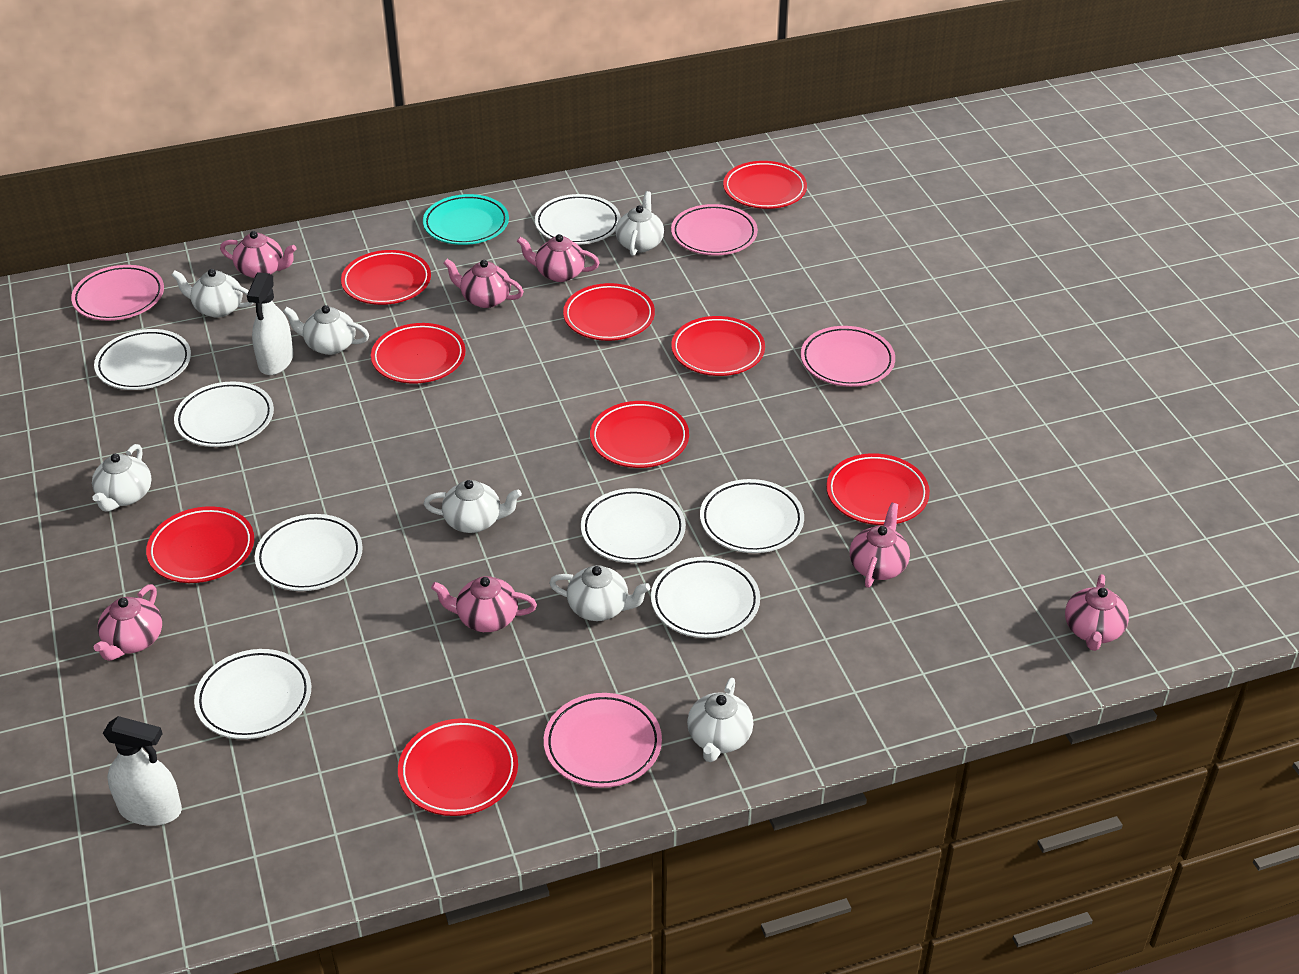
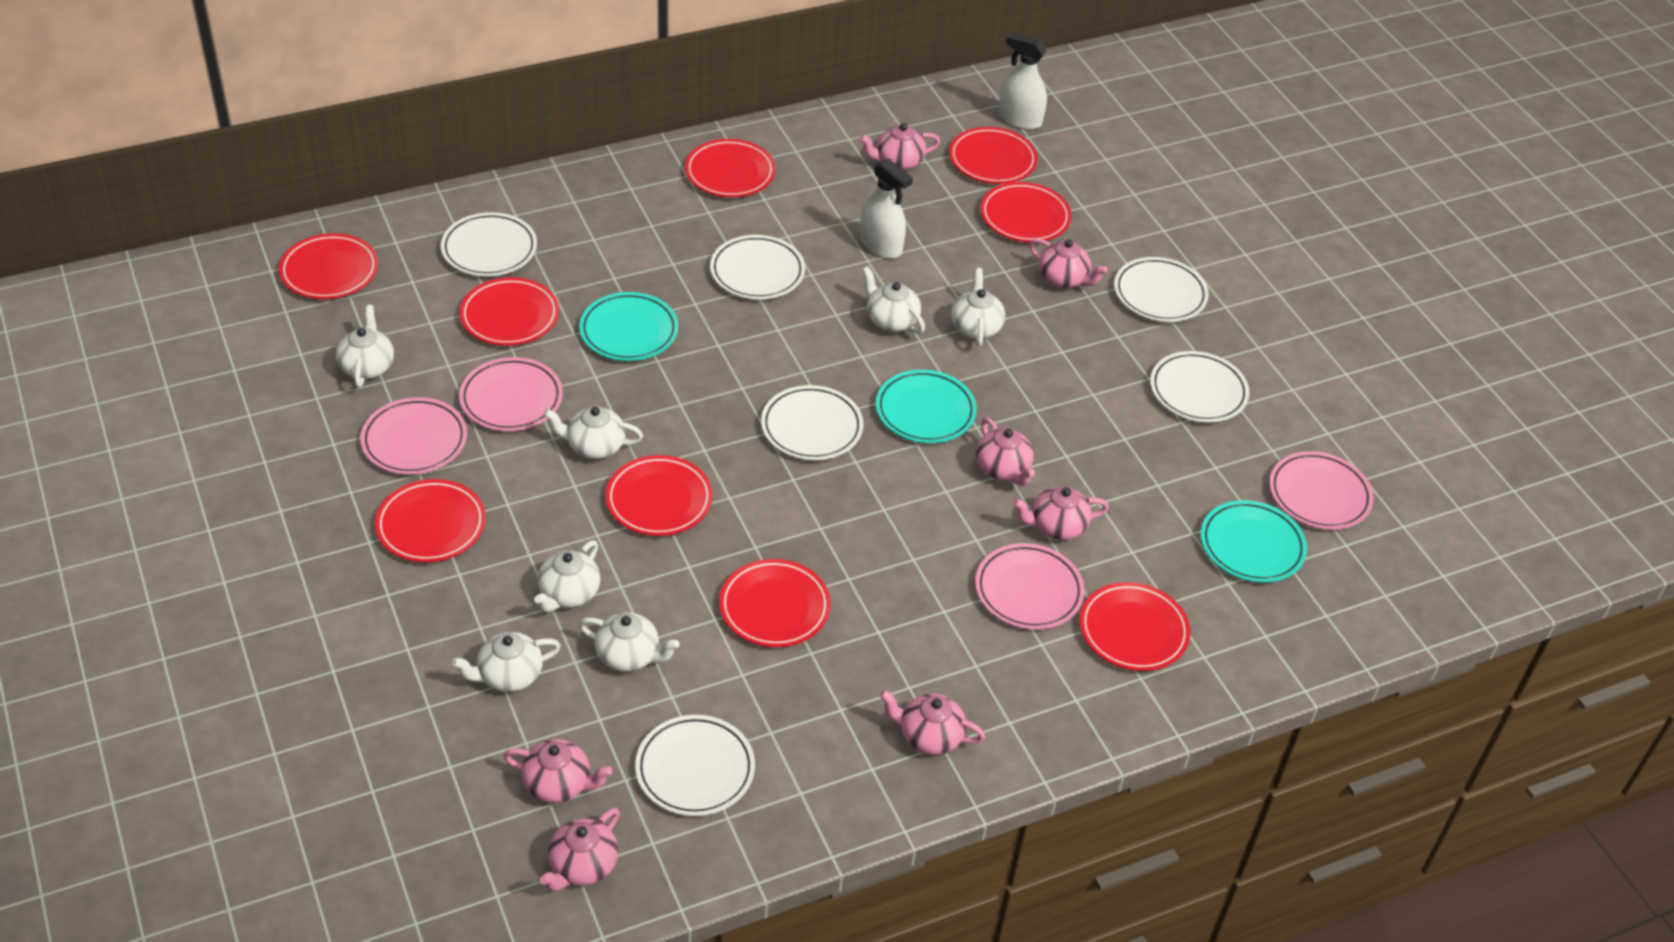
turquoise plate: 1 -> 3
white plate: 8 -> 6

